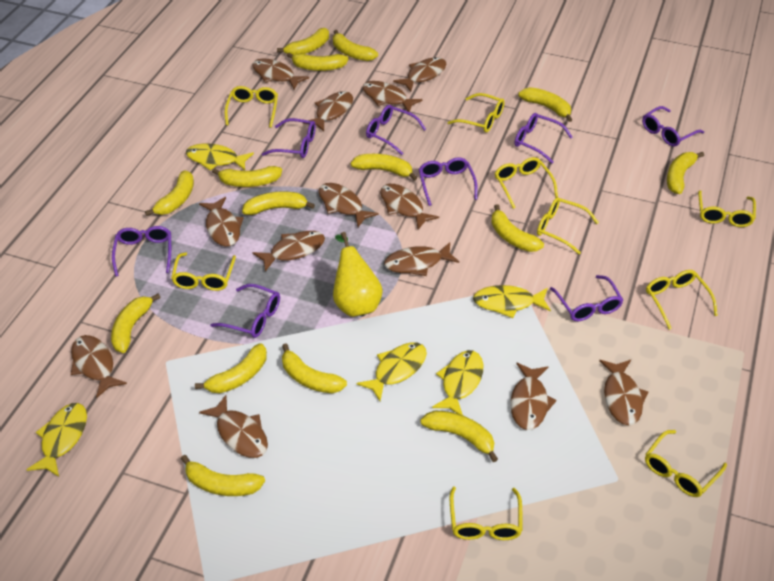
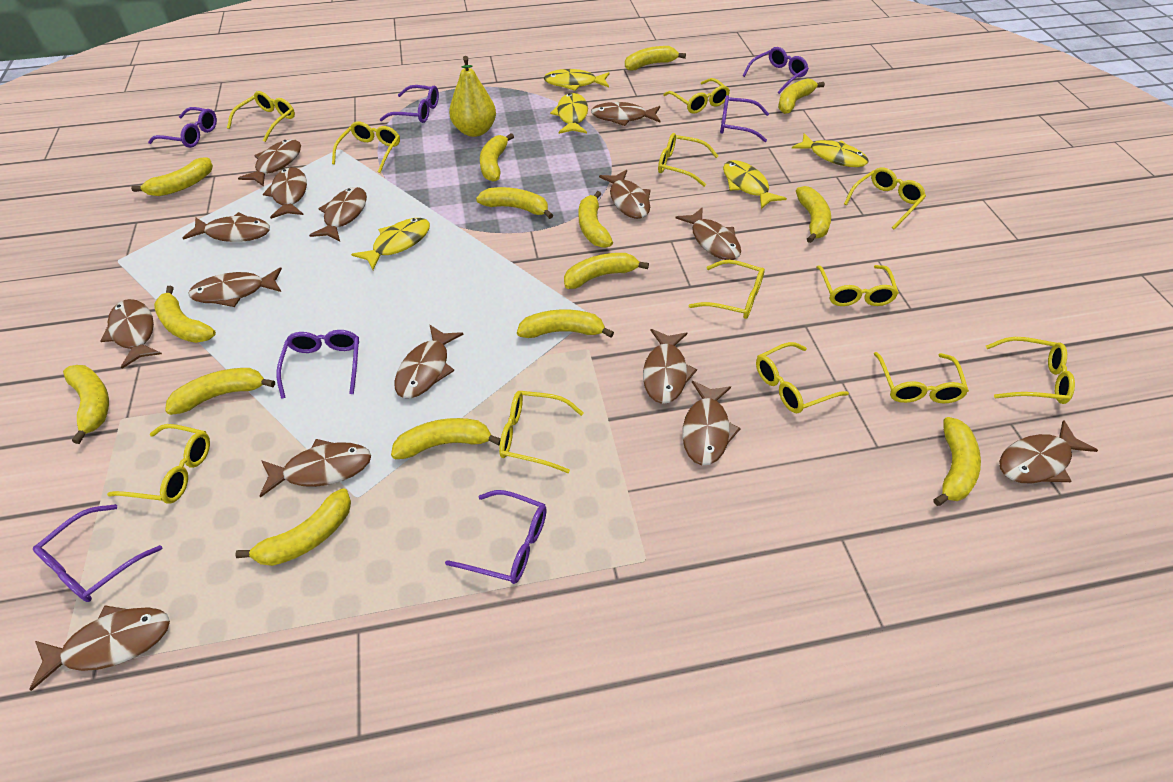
brown fish: 13 -> 15
purple glasses: 8 -> 7
yellow glasses: 9 -> 12

